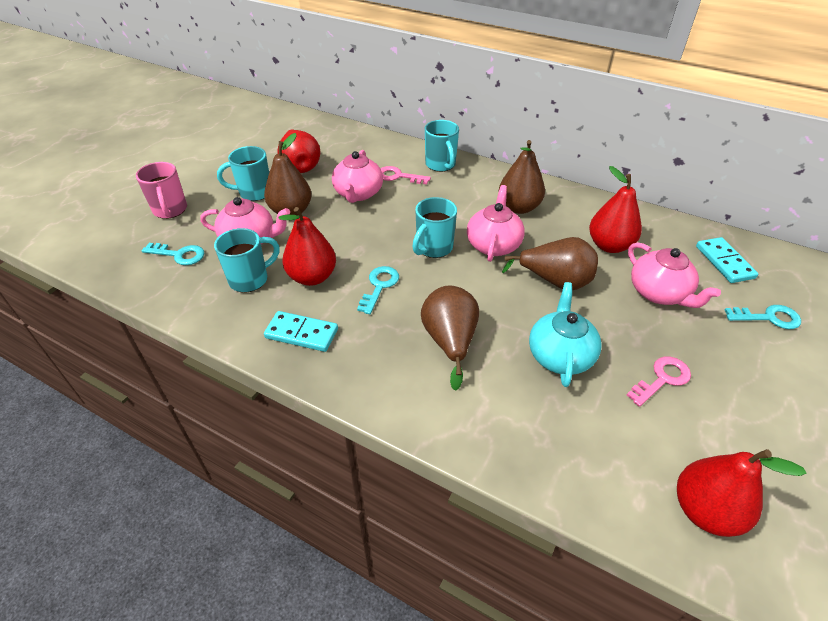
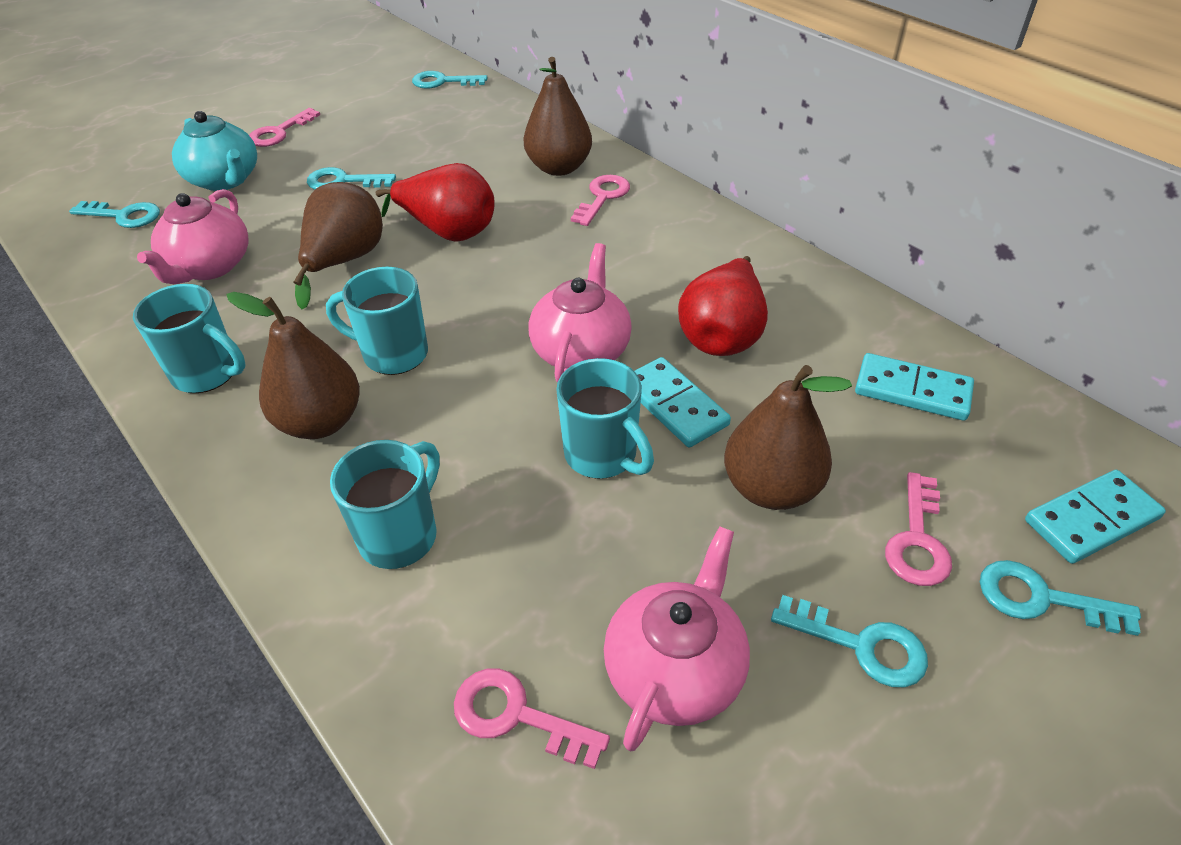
pink key: 2 -> 4
pink mug: 1 -> 0
pink teapot: 4 -> 3
red pear: 4 -> 2
turquoise domino: 2 -> 3
turquoise key: 3 -> 5

